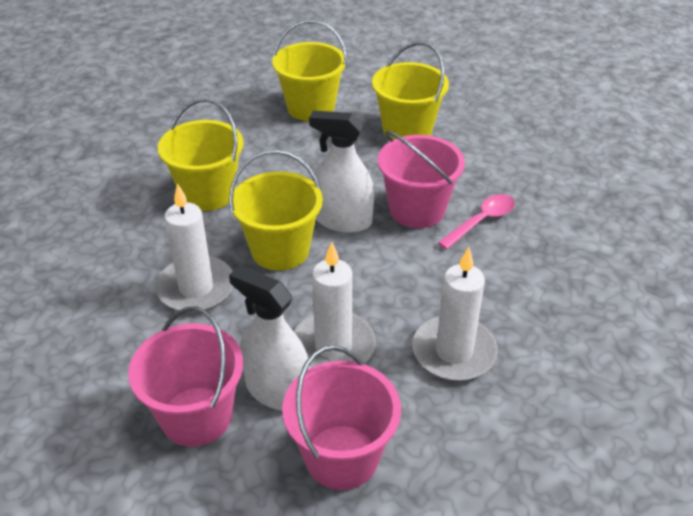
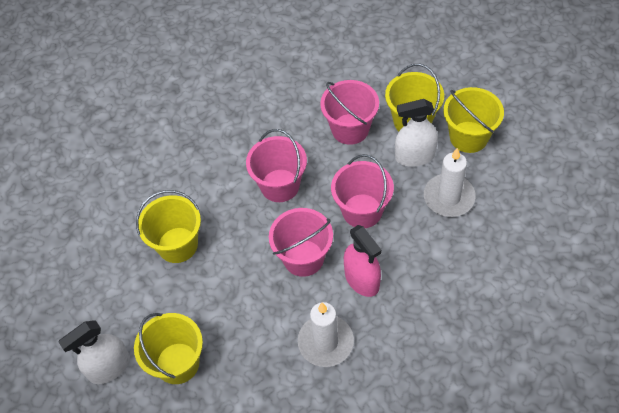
pink bucket: 3 -> 4
pink spoon: 1 -> 0
pink spray bottle: 0 -> 1
white candle: 3 -> 2

